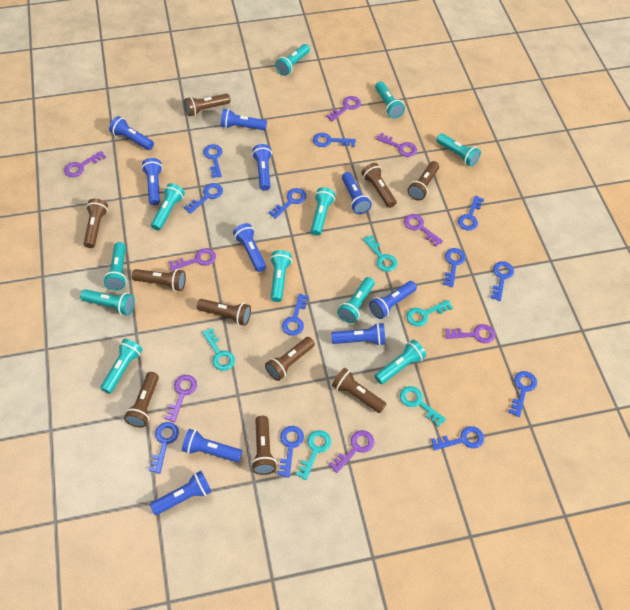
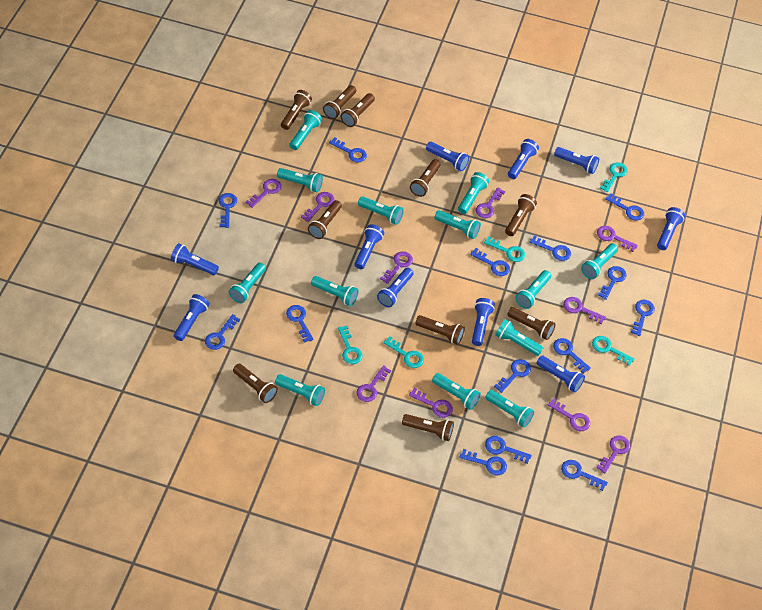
blue key: 12 -> 14
purple key: 8 -> 10
turquoise flashlight: 11 -> 13

